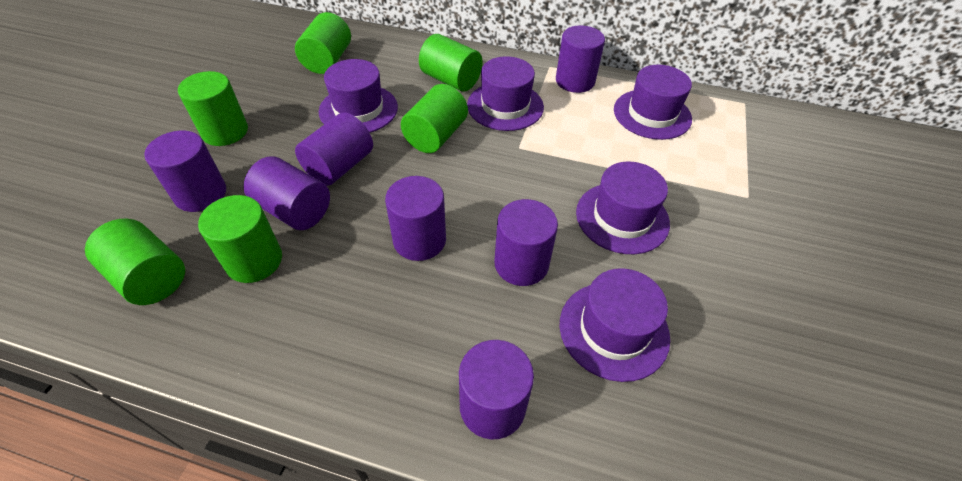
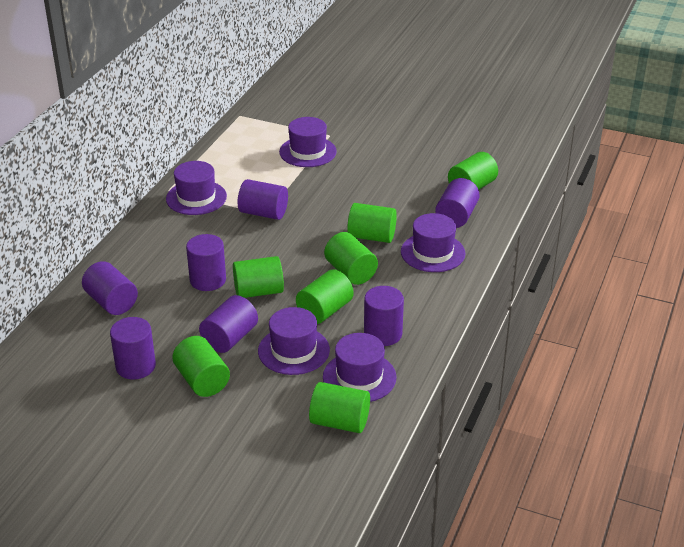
green cylinder: 6 -> 7

